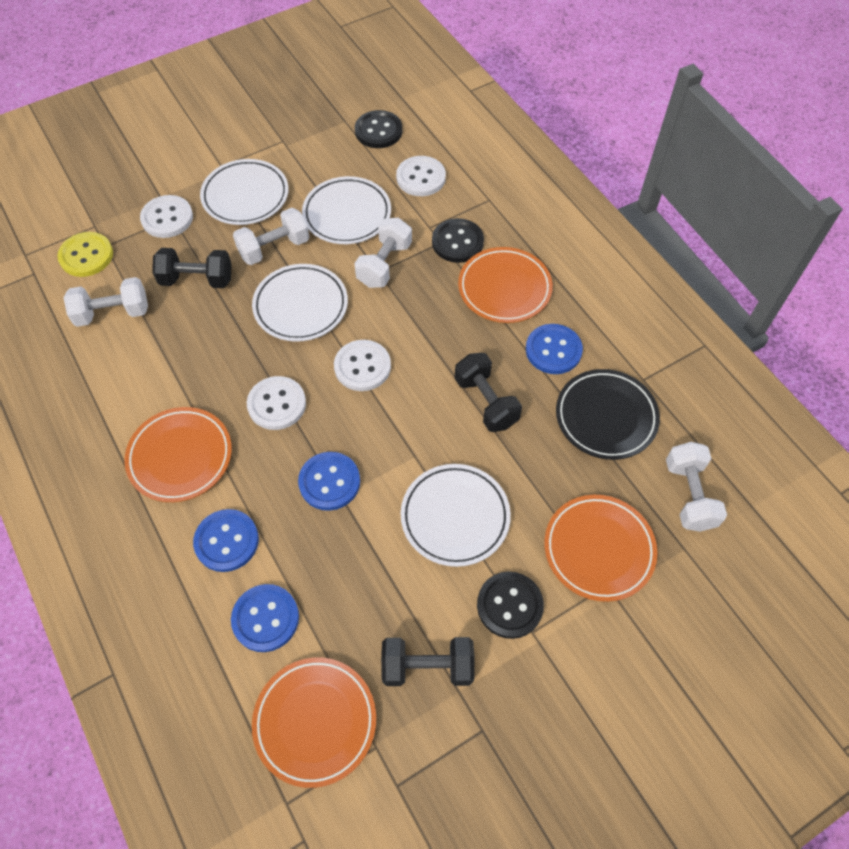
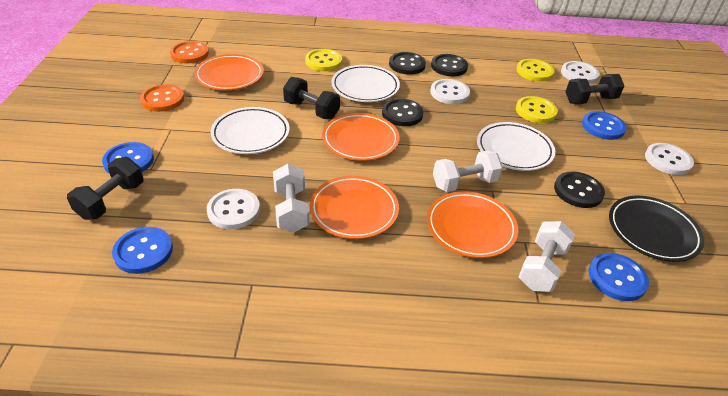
black button: 3 -> 4
orange button: 0 -> 2
white dumbbell: 4 -> 3
white plate: 4 -> 3
yellow button: 1 -> 3

